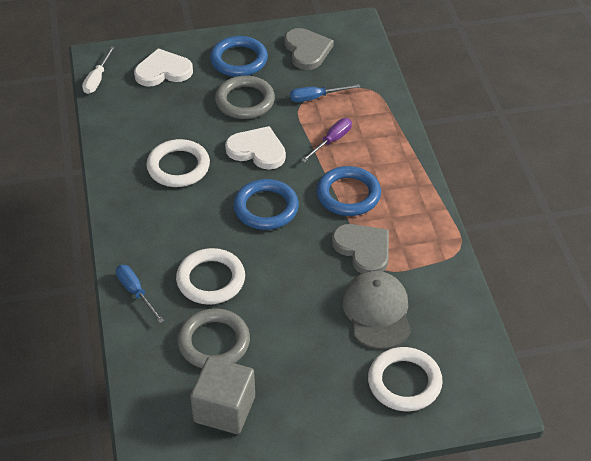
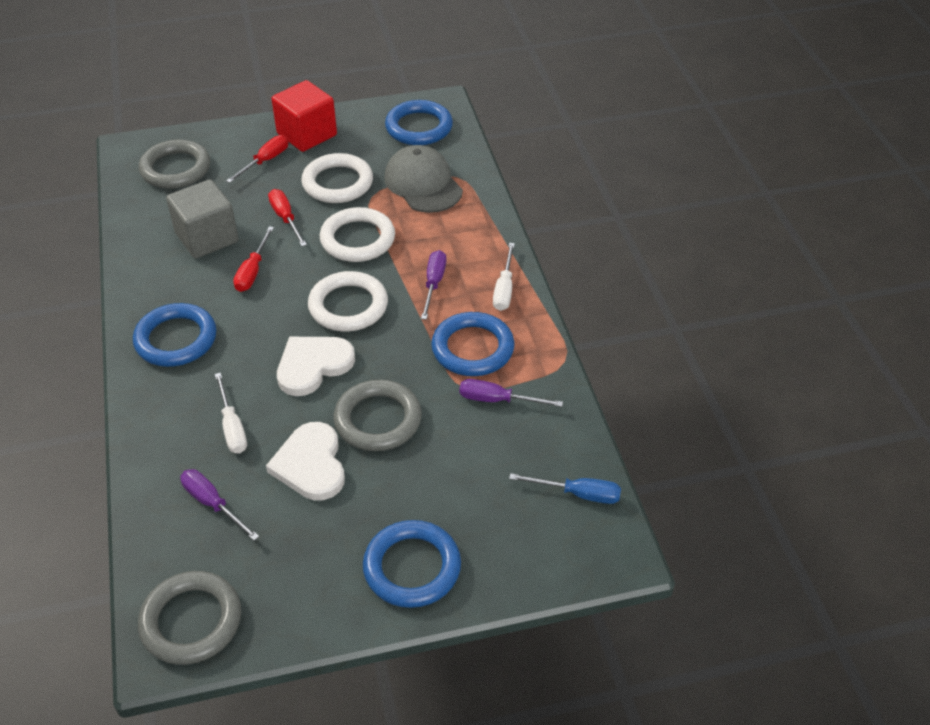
blue ring: 3 -> 4
blue screwdriver: 2 -> 1
grey heart: 2 -> 0
grey ring: 2 -> 3
purple screwdriver: 1 -> 3
red cube: 0 -> 1
red screwdriver: 0 -> 3
white screwdriver: 1 -> 2

